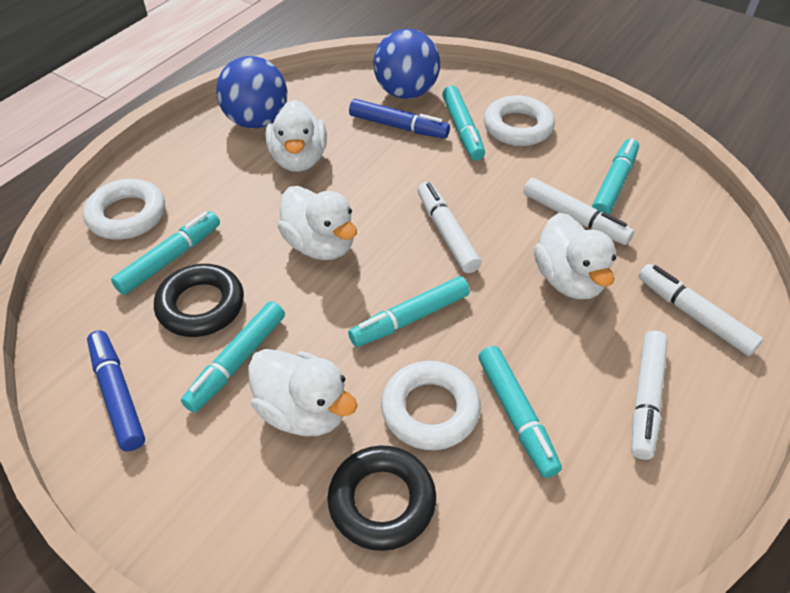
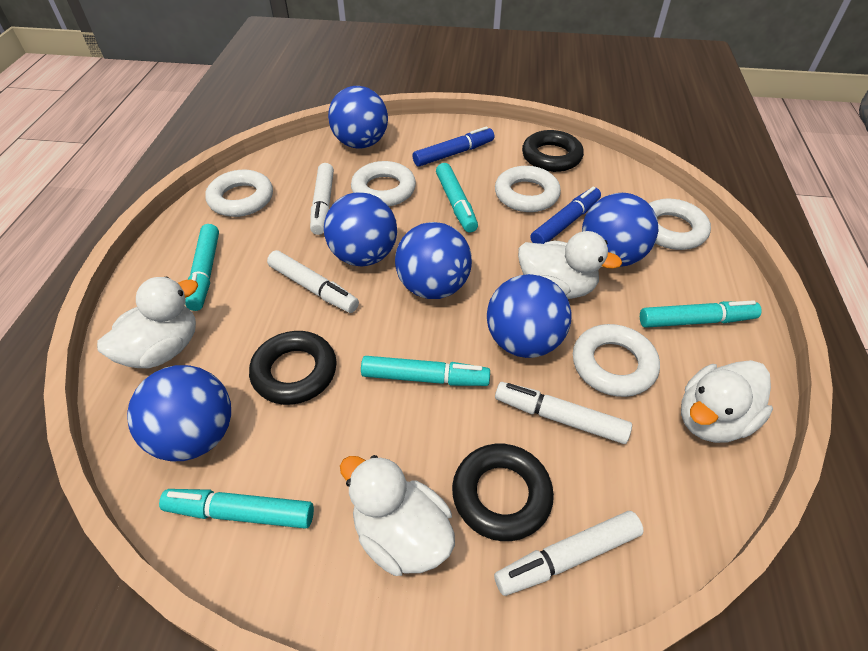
black ring: 2 -> 3
blue ball: 2 -> 6
turquoise marker: 6 -> 5
white ring: 3 -> 5

